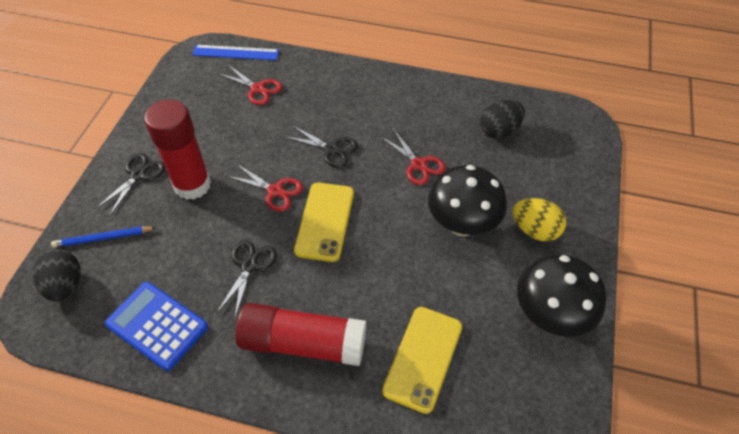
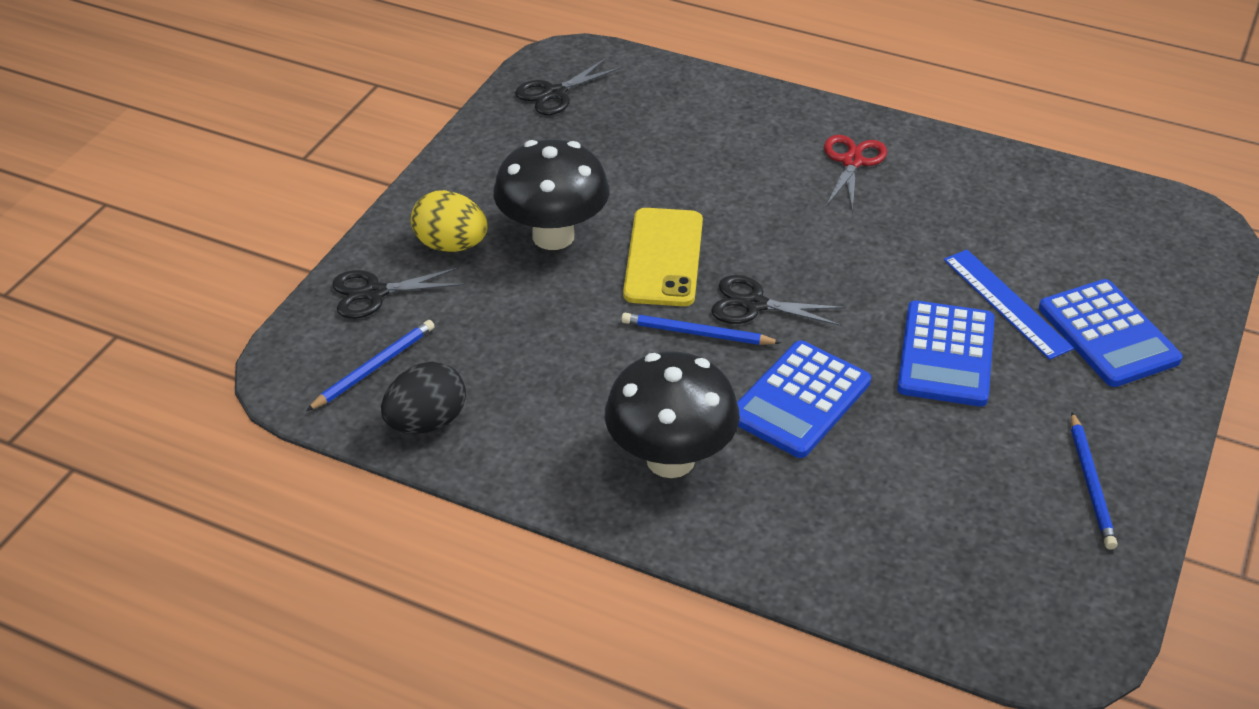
black egg: 2 -> 1
blue calculator: 1 -> 3
blue pencil: 1 -> 3
red glue stick: 2 -> 0
red scissors: 3 -> 1
yellow phone: 2 -> 1

